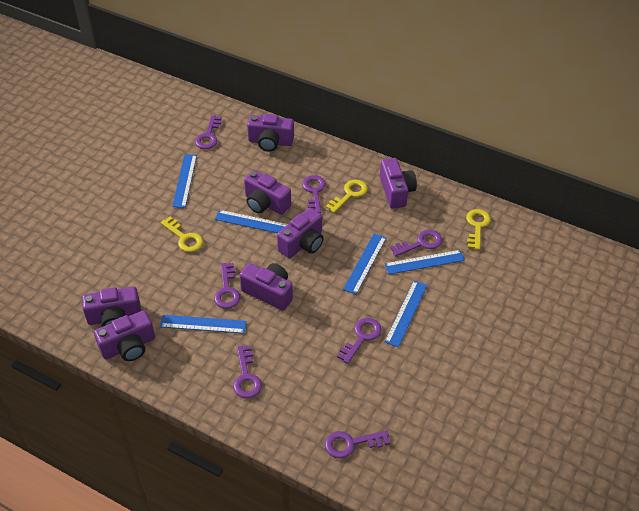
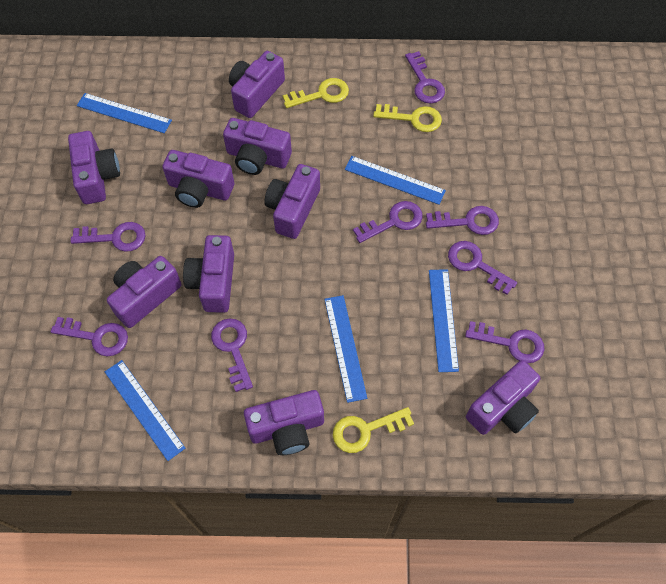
blue ruler: 6 -> 5
purple camera: 7 -> 9
purple key: 7 -> 8

